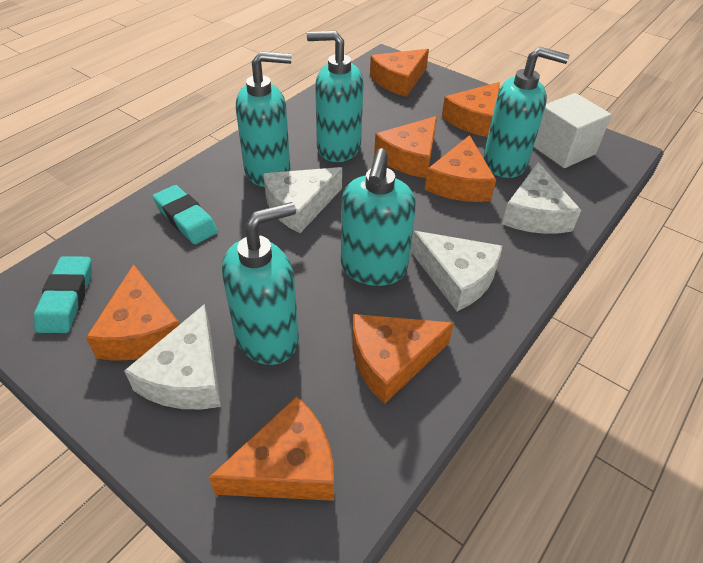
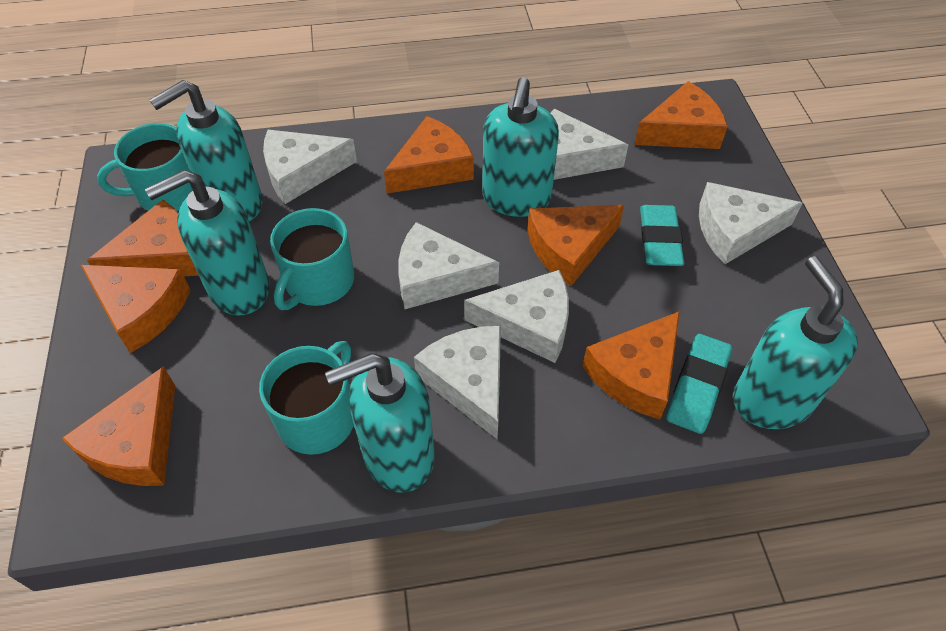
turquoise mug: 0 -> 3
white cheese: 4 -> 6
white cube: 1 -> 0

